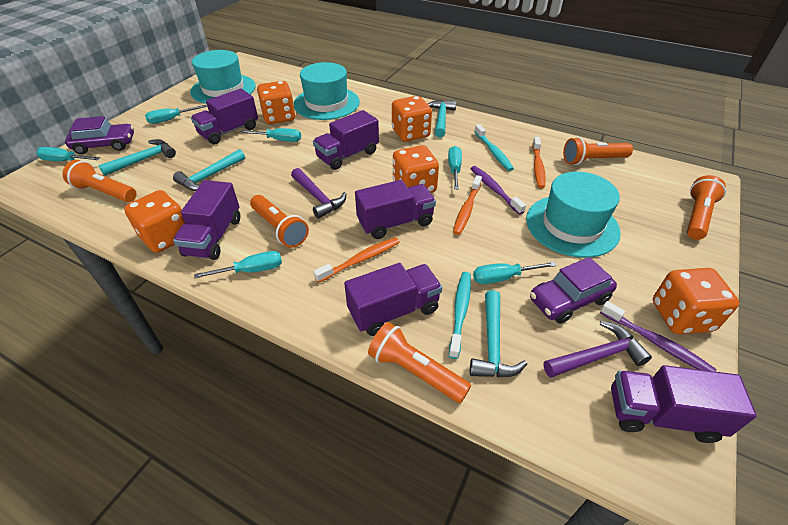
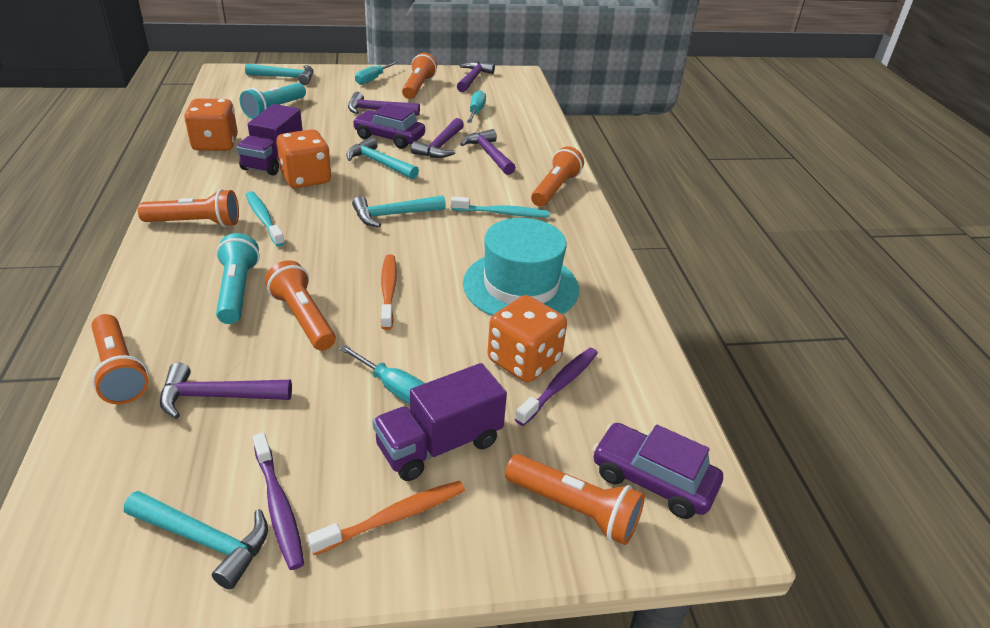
orange dice: 5 -> 3
orange flashlight: 5 -> 6
orange toothbrush: 3 -> 2
purple hammer: 2 -> 5
purple truck: 6 -> 2
turquoise flashlight: 0 -> 2
turquoise hat: 3 -> 1
turquoise screwdriver: 6 -> 3

